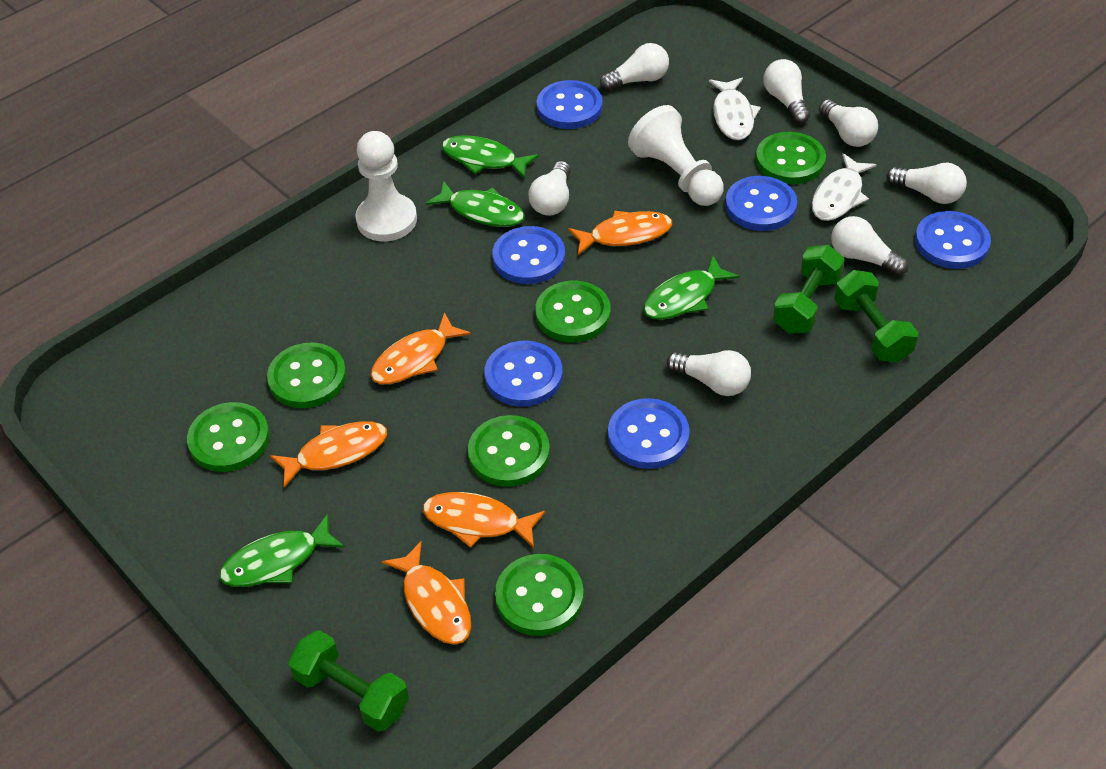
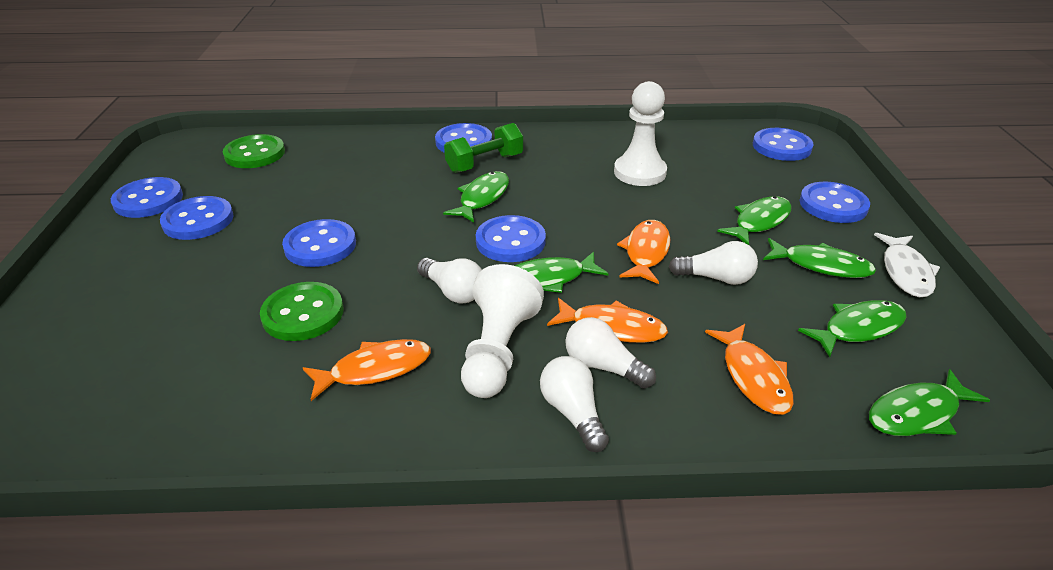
blue button: 6 -> 7
green button: 6 -> 2
green dumbbell: 3 -> 1
green fish: 4 -> 6
orange fish: 5 -> 4
white fish: 2 -> 1
white light bulb: 7 -> 4

